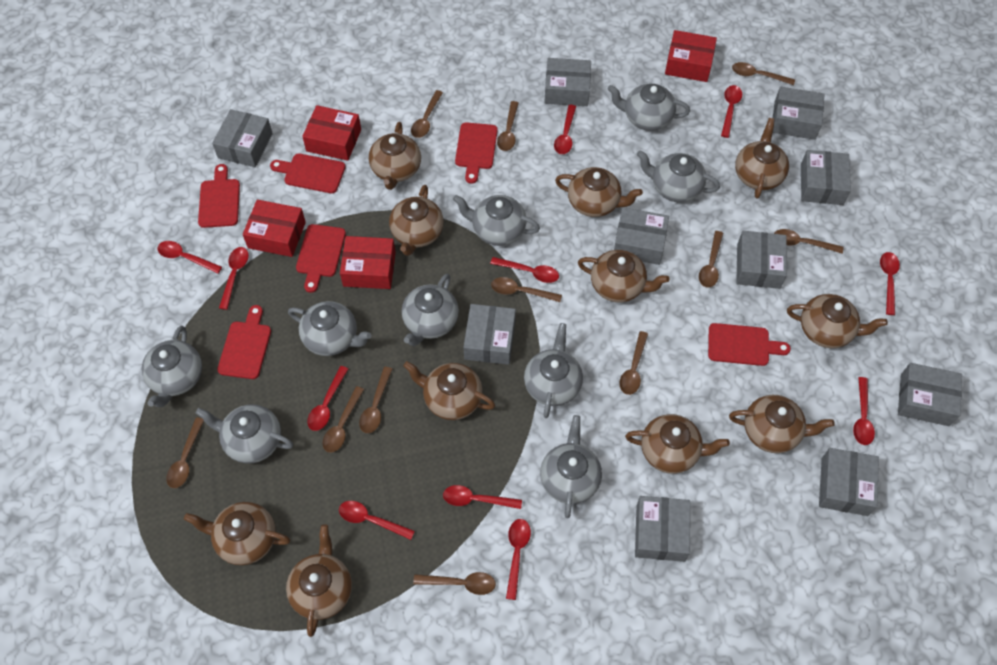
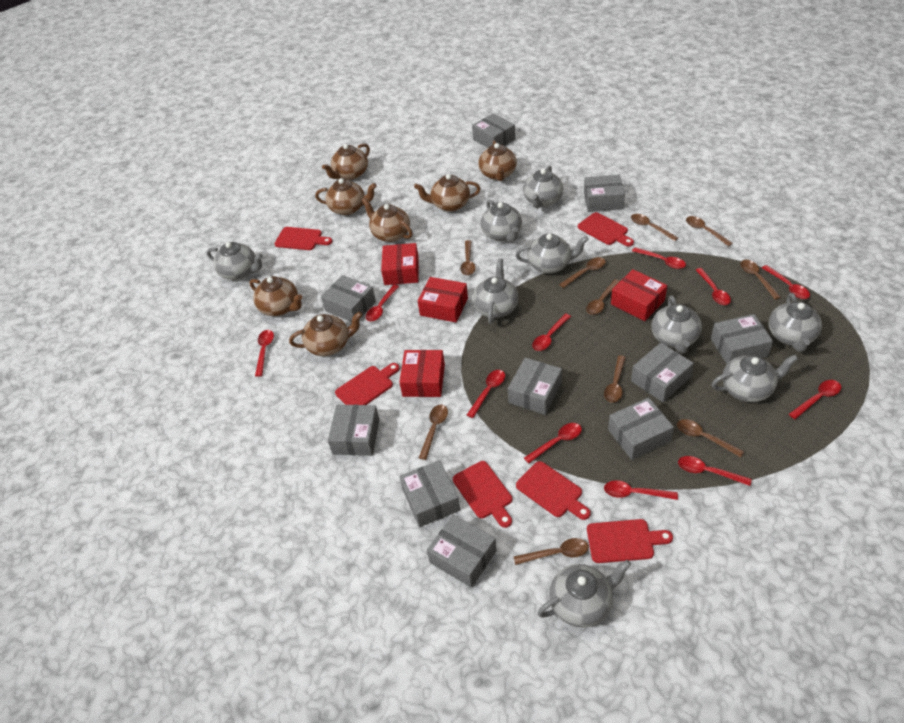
brown spoon: 11 -> 10
brown teapot: 11 -> 7

